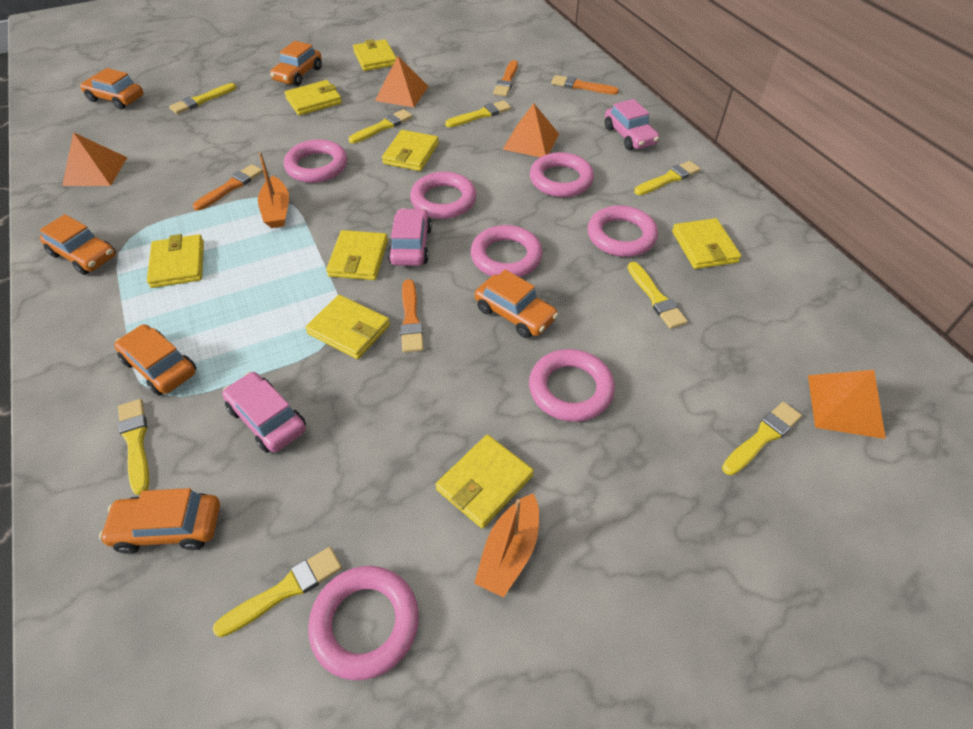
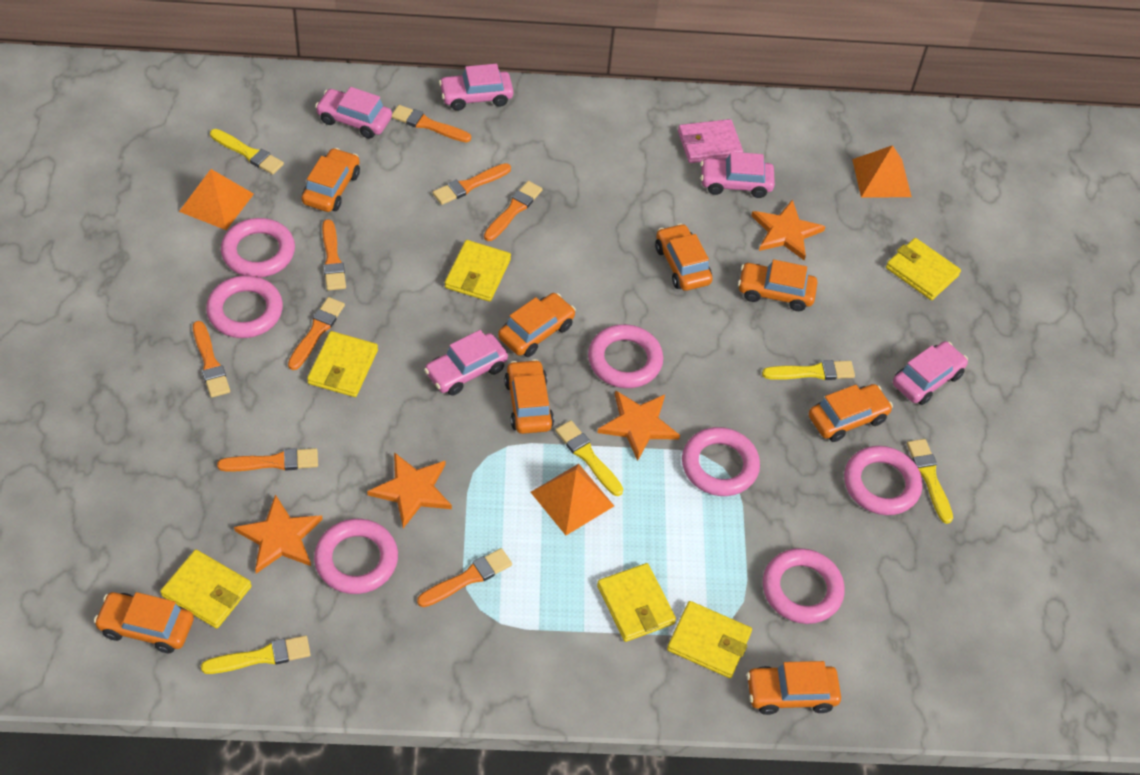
orange boat: 2 -> 0
orange brush: 4 -> 8
orange car: 6 -> 8
orange pyramid: 4 -> 3
orange star: 0 -> 4
pink car: 3 -> 5
pink wallet: 0 -> 1
yellow brush: 8 -> 5
yellow wallet: 8 -> 6

